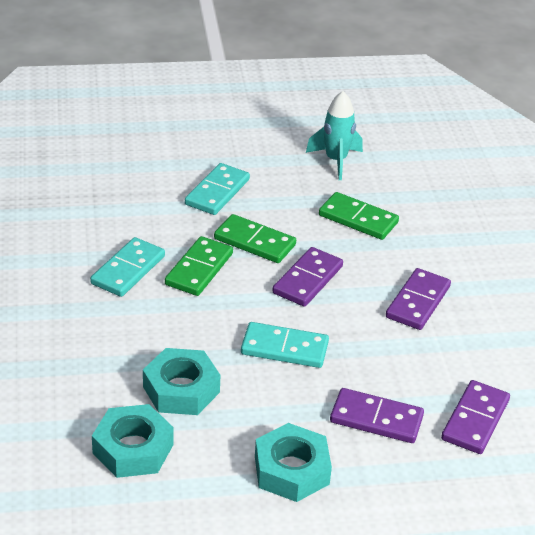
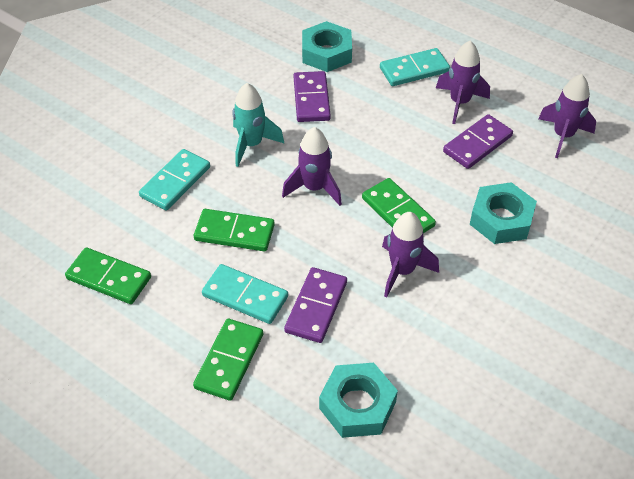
green domino: 3 -> 4
purple domino: 4 -> 3
purple rocket: 0 -> 4

